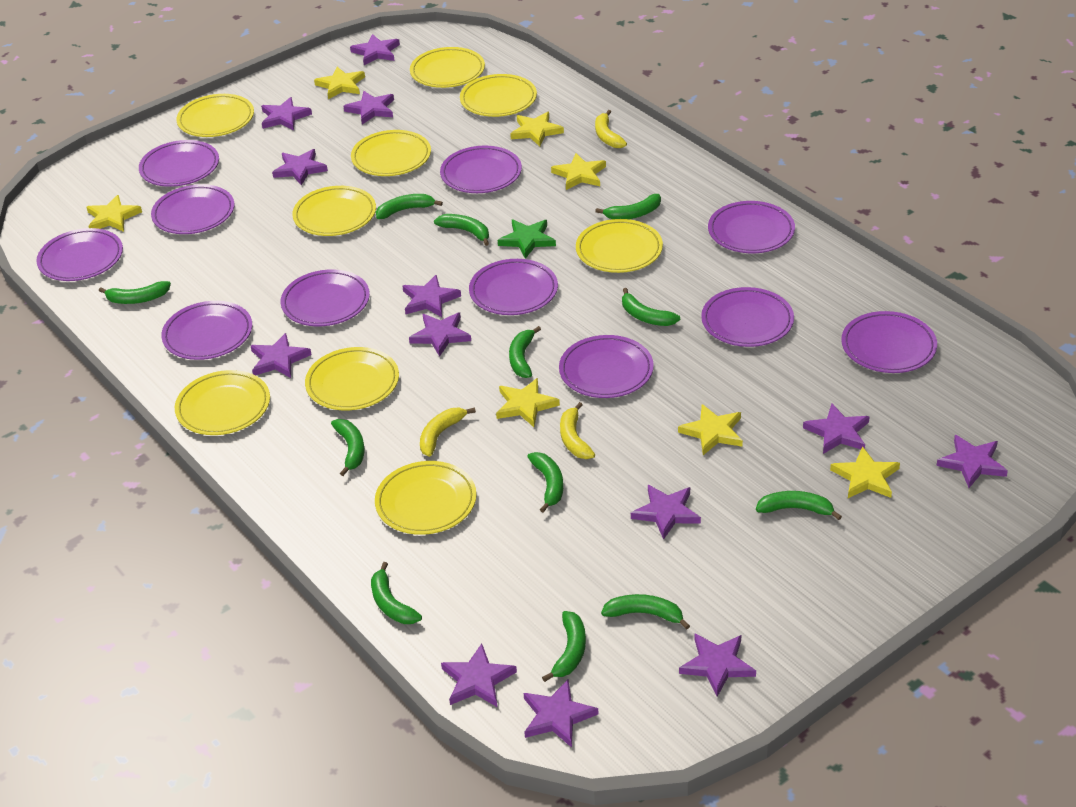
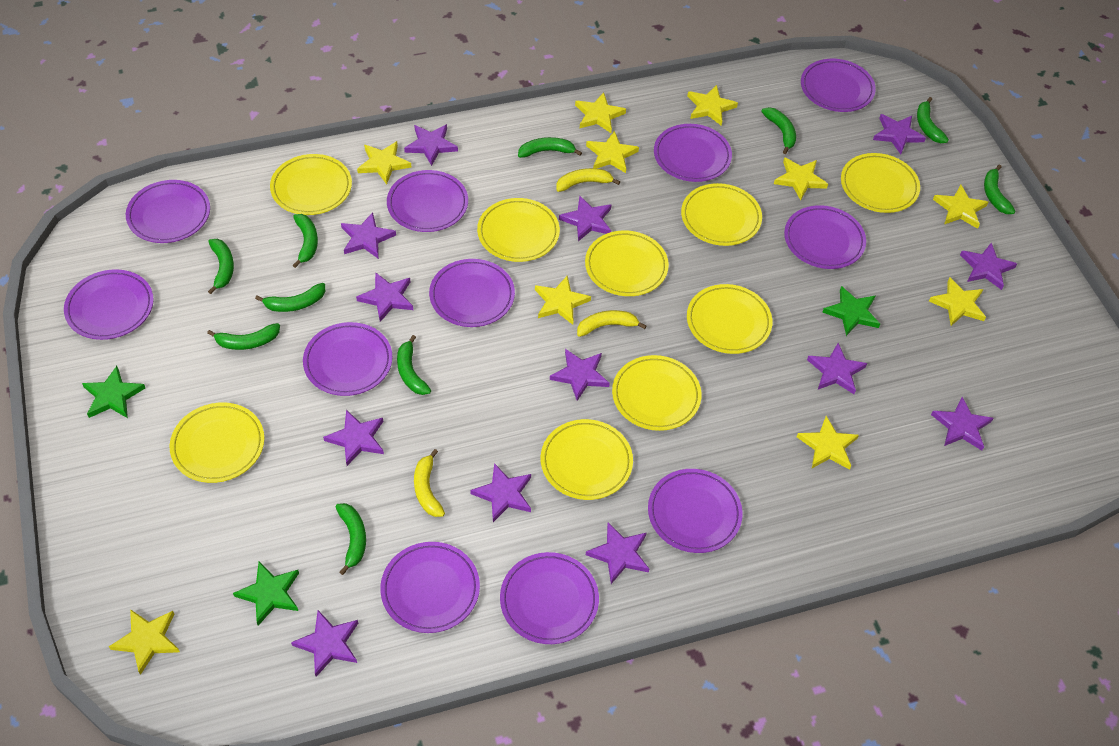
green banana: 12 -> 10
green star: 1 -> 3
yellow star: 7 -> 10

